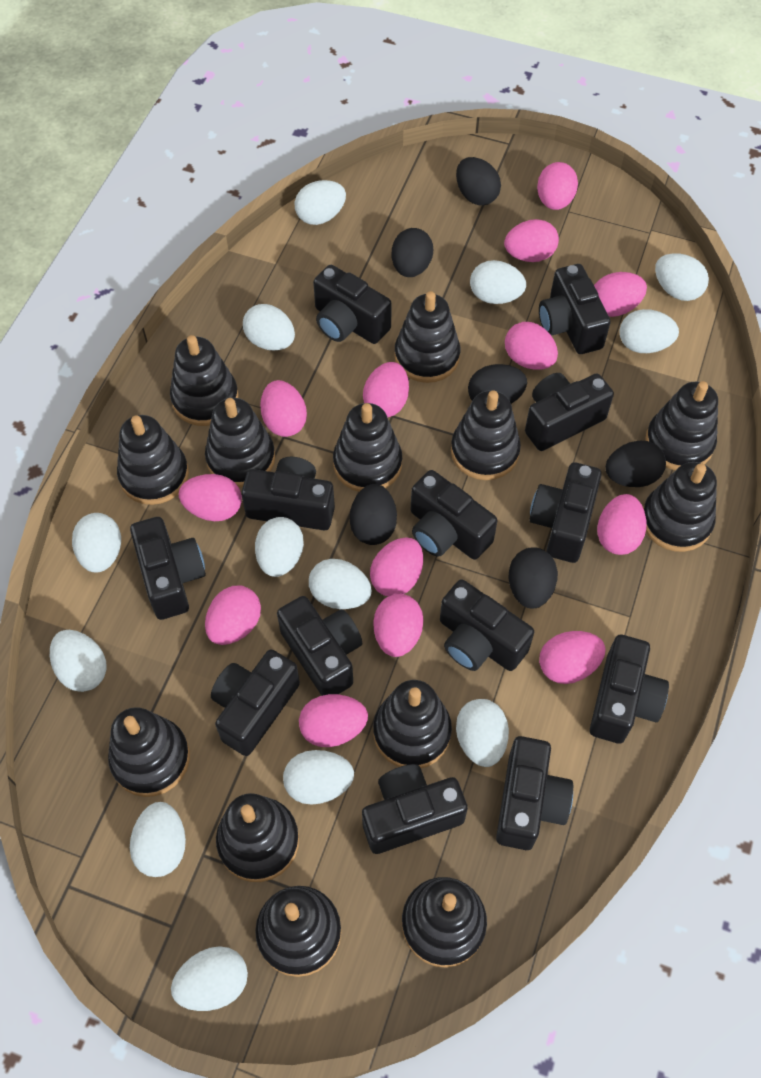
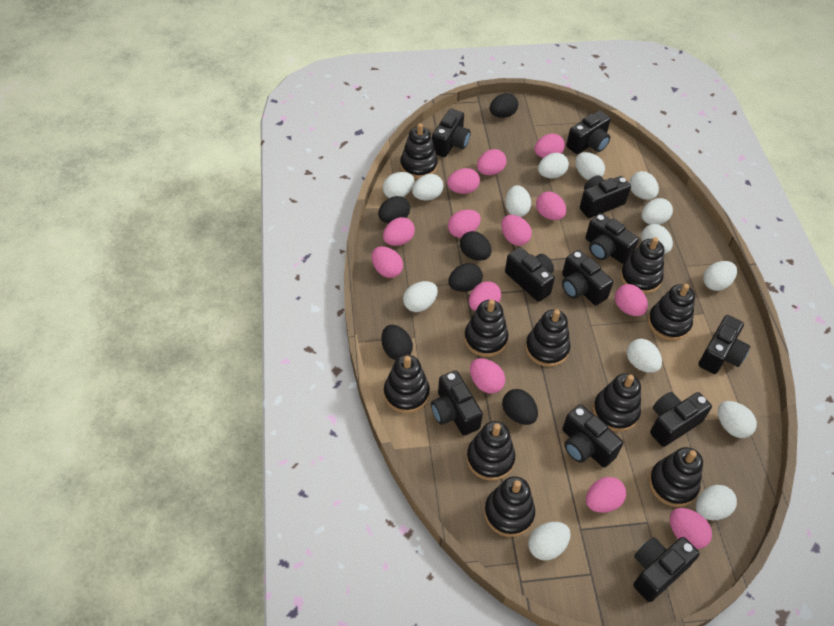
black camera: 13 -> 11
black stacking toy: 13 -> 10
white egg: 13 -> 14

